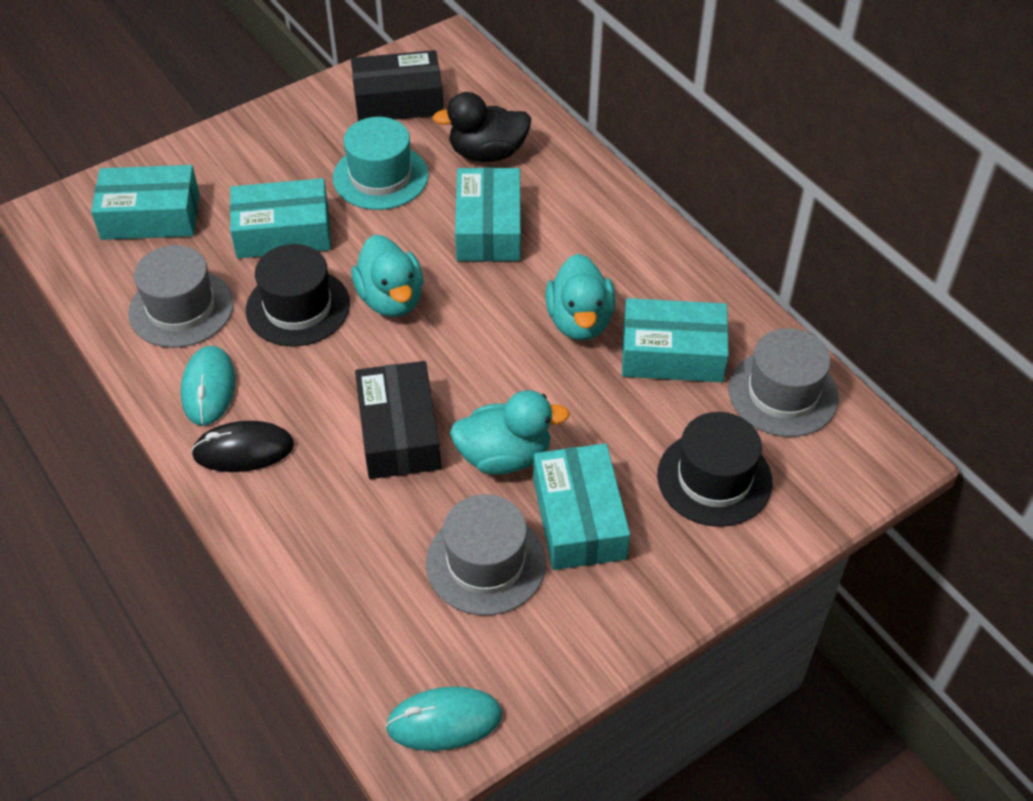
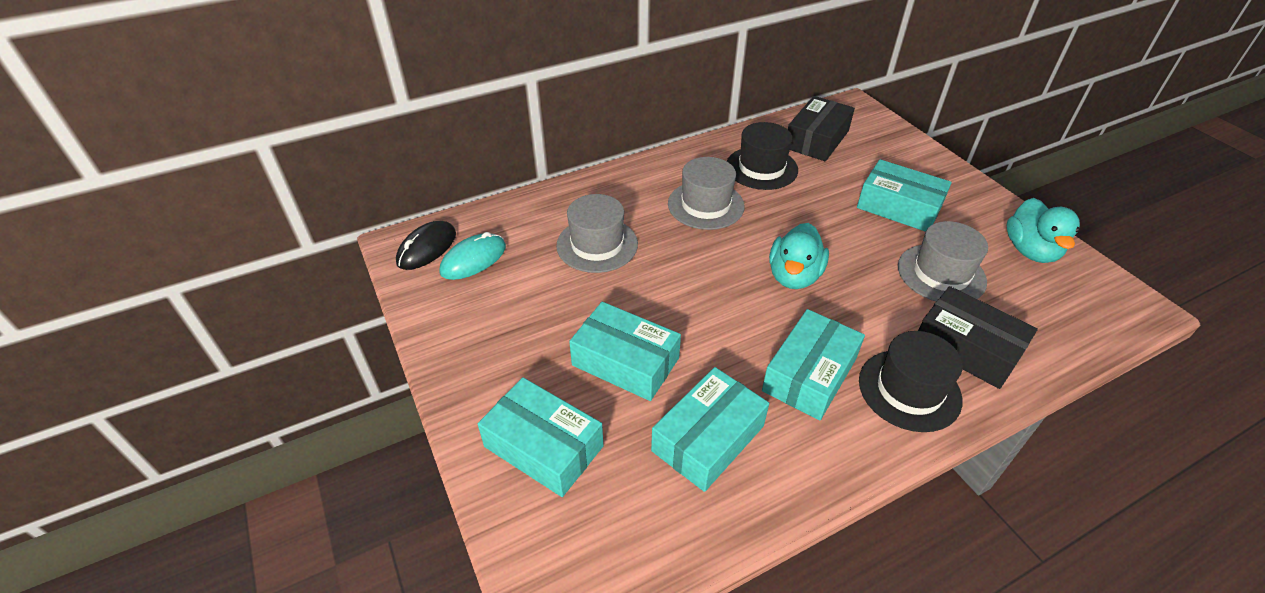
black duck: 1 -> 0
turquoise duck: 3 -> 2
turquoise hat: 1 -> 0
turquoise mouse: 2 -> 1

